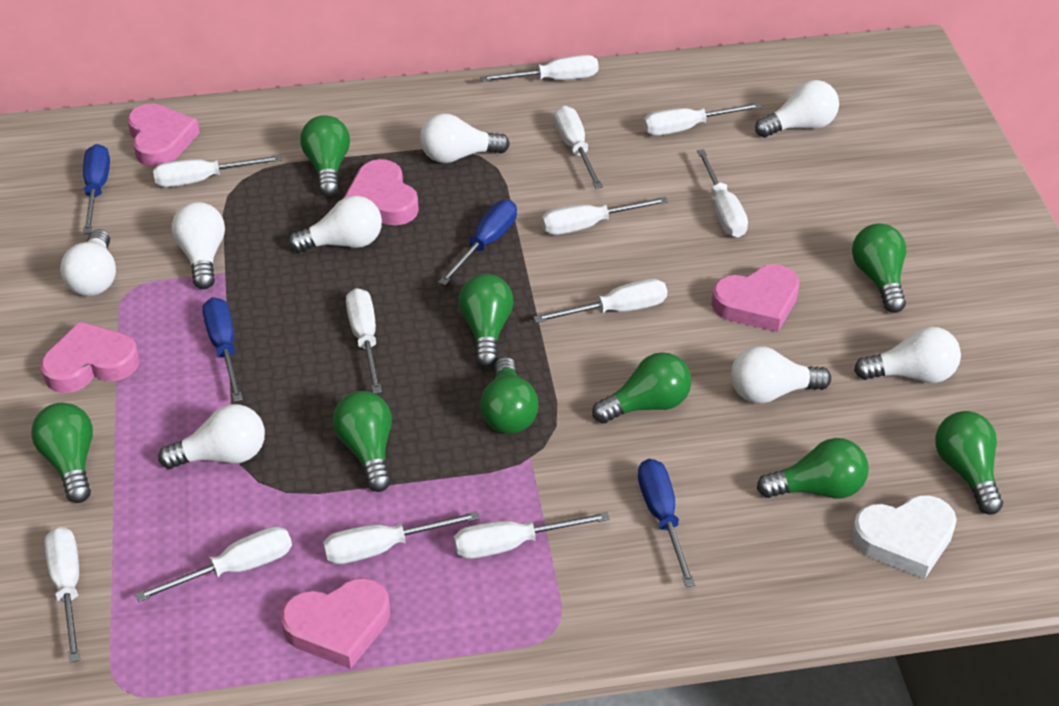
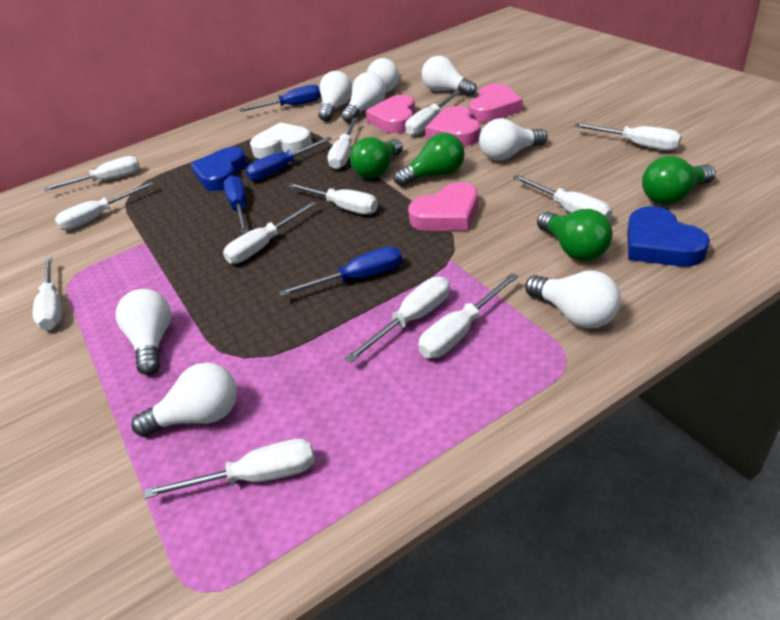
blue heart: 0 -> 2
green light bulb: 9 -> 4
pink heart: 5 -> 4

